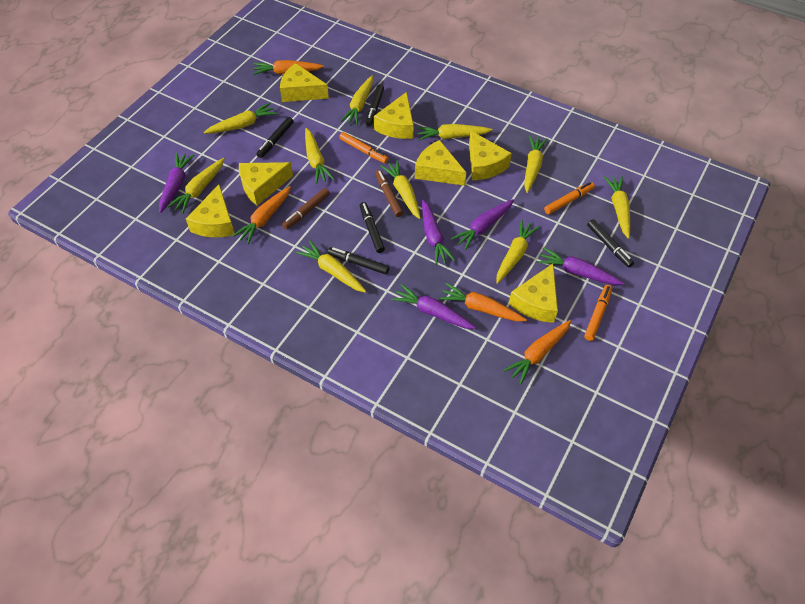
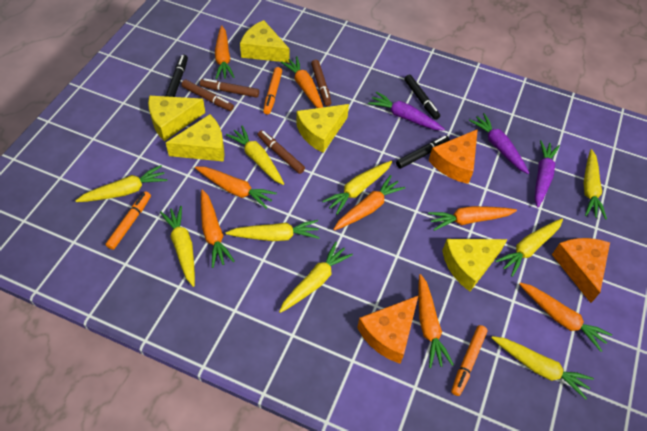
black marker: 5 -> 3
brown marker: 2 -> 4
orange carrot: 4 -> 8
orange cheese: 0 -> 3
purple carrot: 5 -> 3
yellow carrot: 10 -> 9
yellow cheese: 7 -> 5

